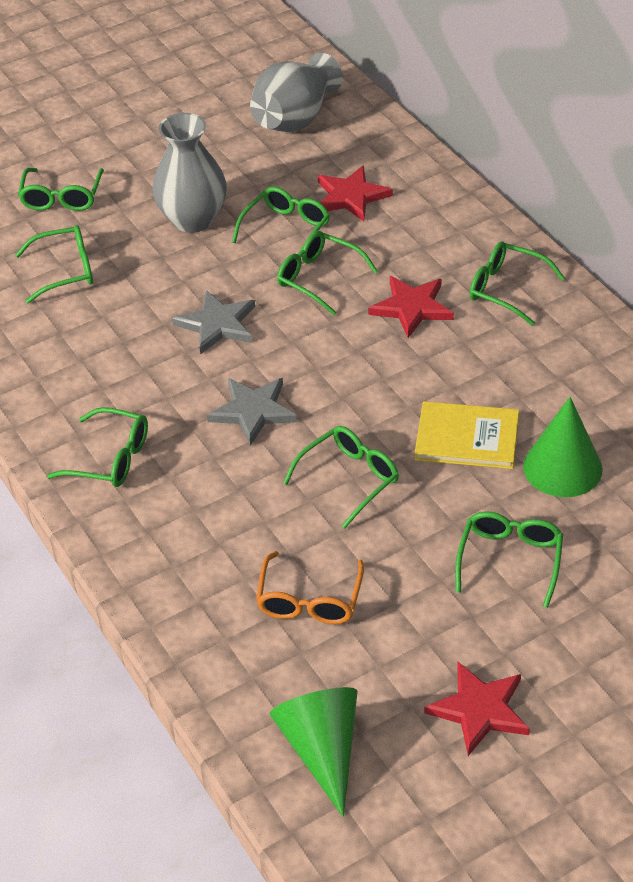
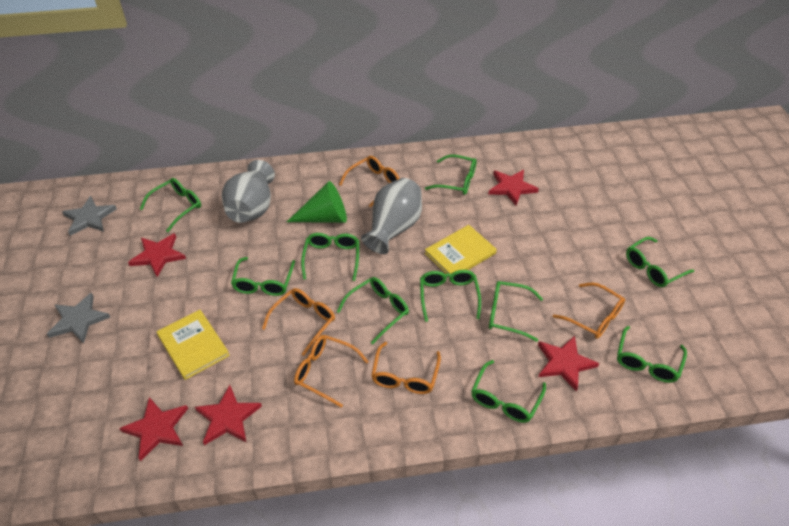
green cone: 2 -> 1
green glasses: 8 -> 10
orange glasses: 1 -> 5
red star: 3 -> 5
yellow book: 1 -> 2

